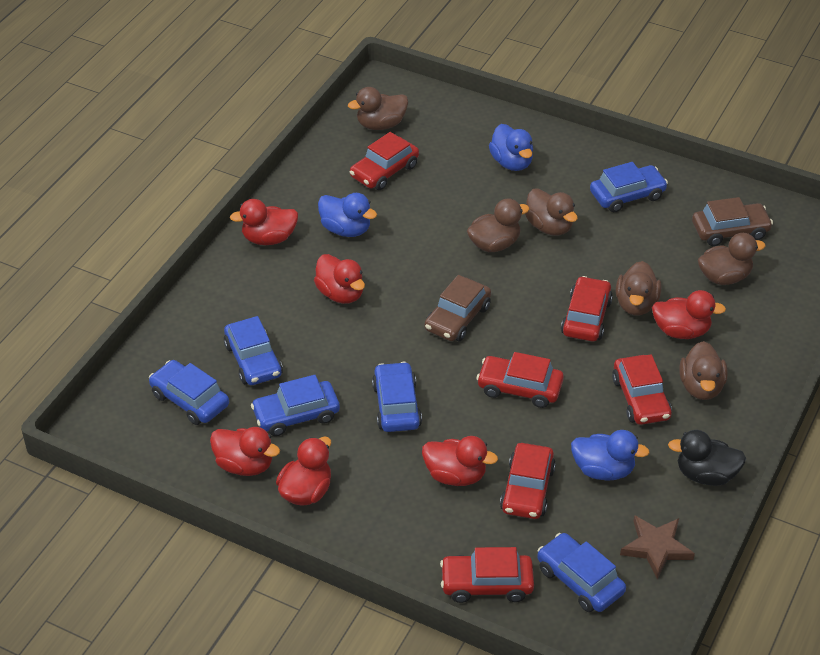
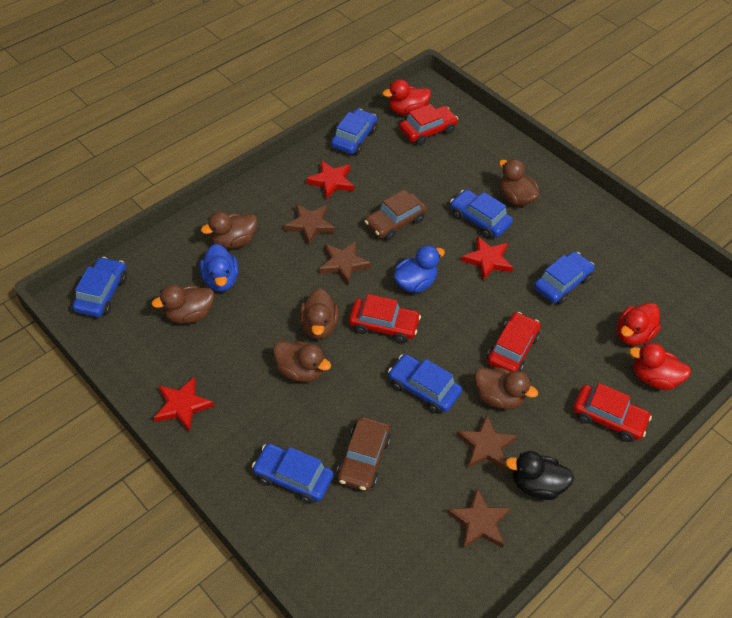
blue duck: 3 -> 2
brown star: 1 -> 4
red car: 6 -> 4
red duck: 6 -> 3
red star: 0 -> 3

